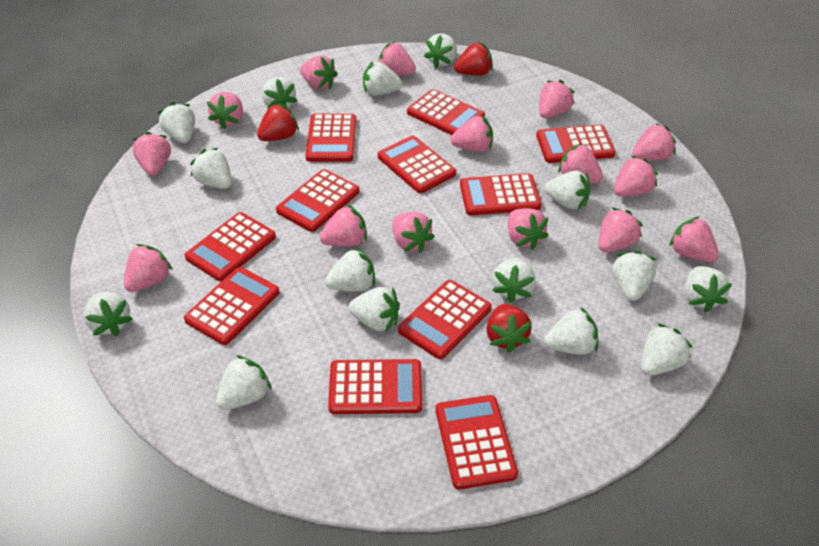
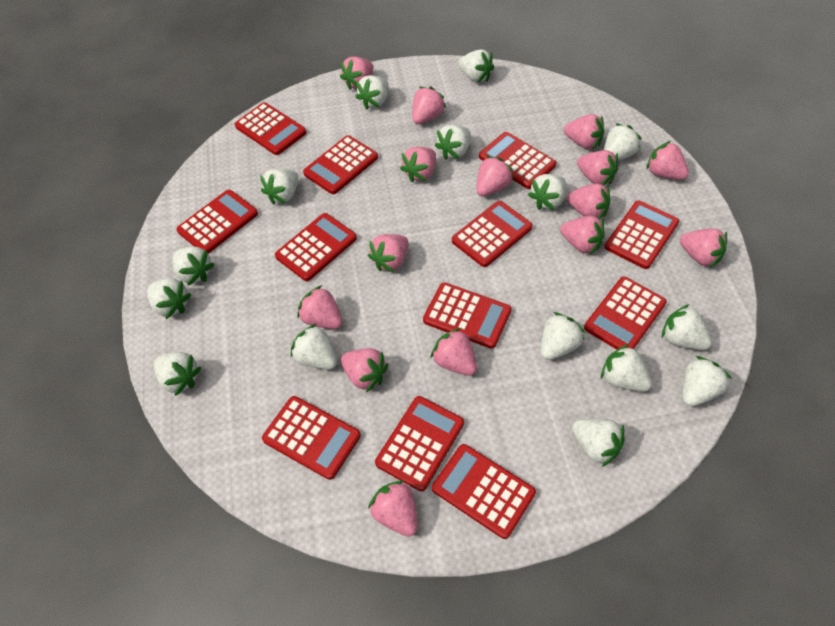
red calculator: 11 -> 12
red strawberry: 3 -> 0

